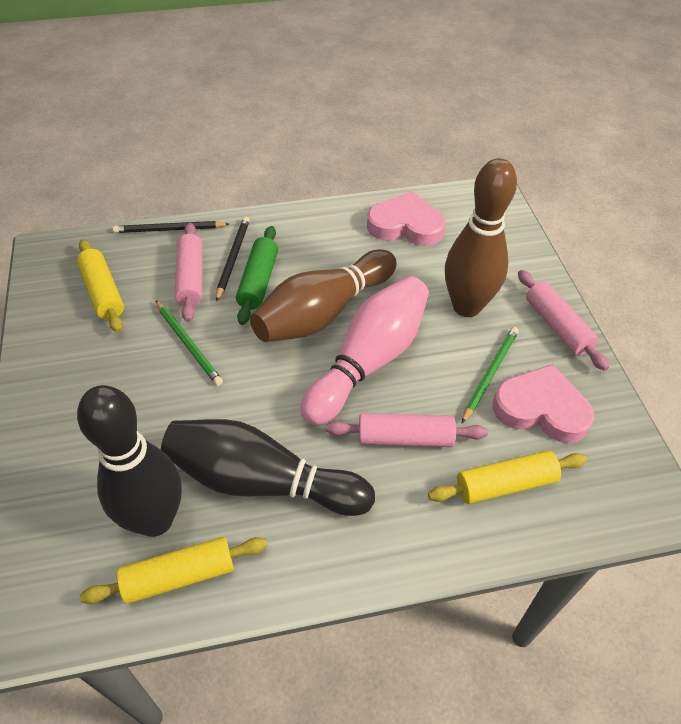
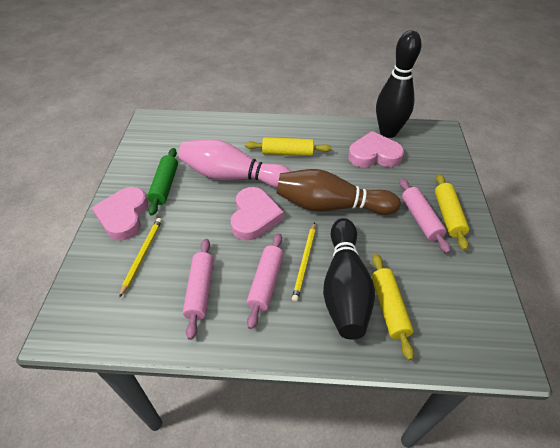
black pencil: 2 -> 0
brown bowling pin: 2 -> 1
green pencil: 2 -> 0
pink heart: 2 -> 3
yellow pencil: 0 -> 2

